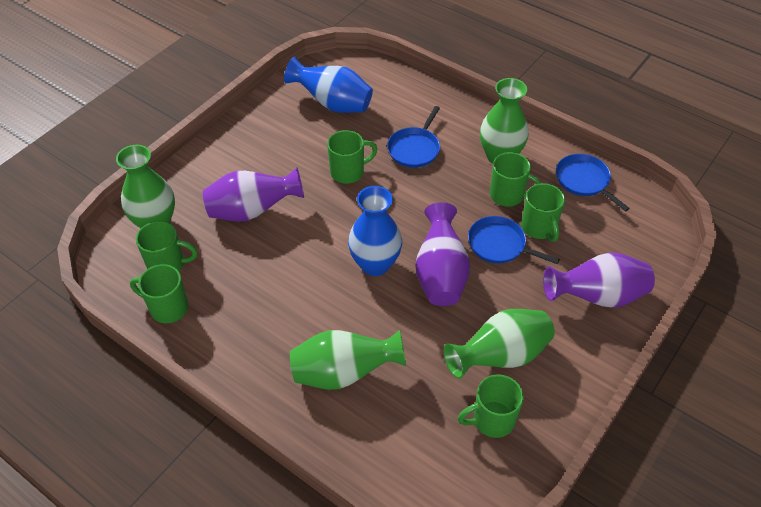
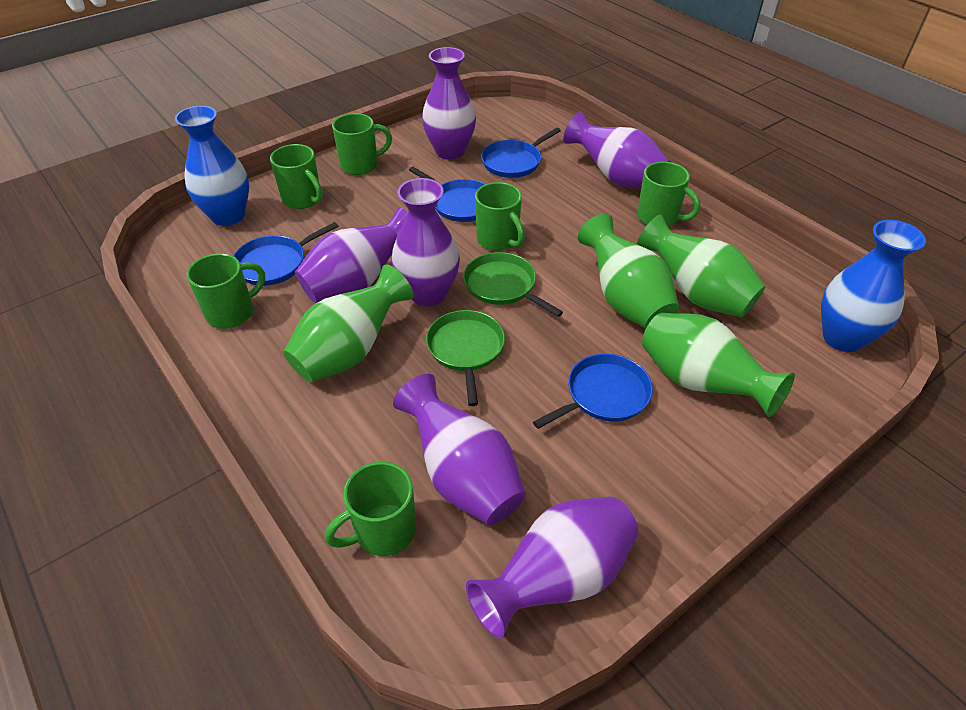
blue pan: 3 -> 4
green pan: 0 -> 2
purple vase: 3 -> 6

